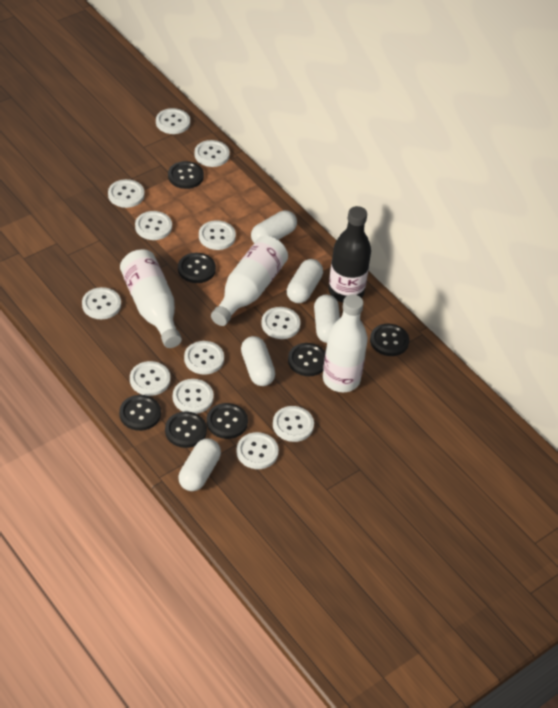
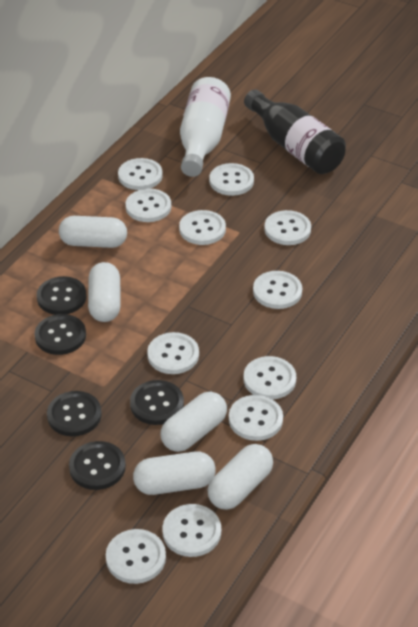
black button: 7 -> 5
white bottle: 3 -> 1
white button: 12 -> 11

